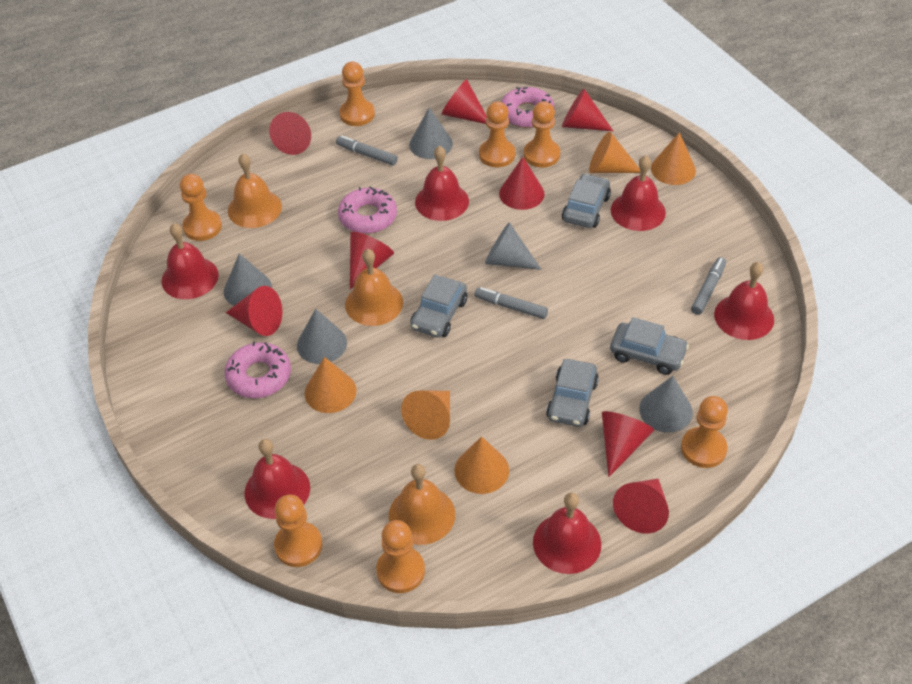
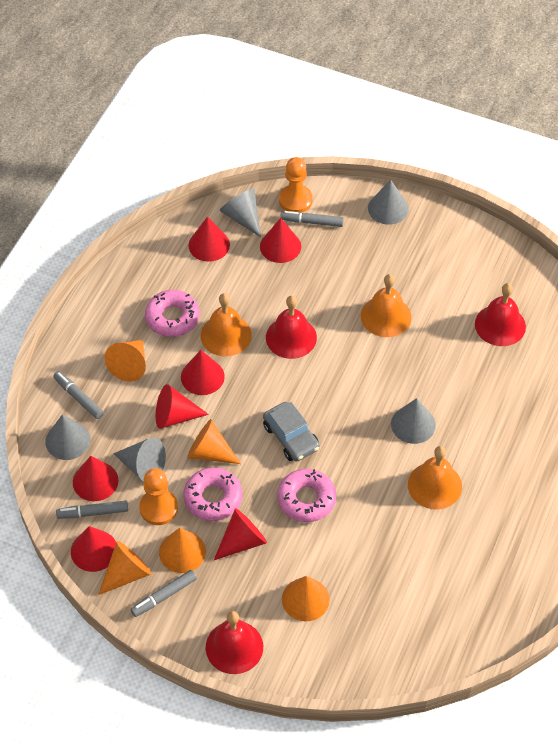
grey car: 4 -> 1
grey marker: 3 -> 4
orange pawn: 7 -> 2
red bell: 6 -> 3
red cone: 8 -> 7

